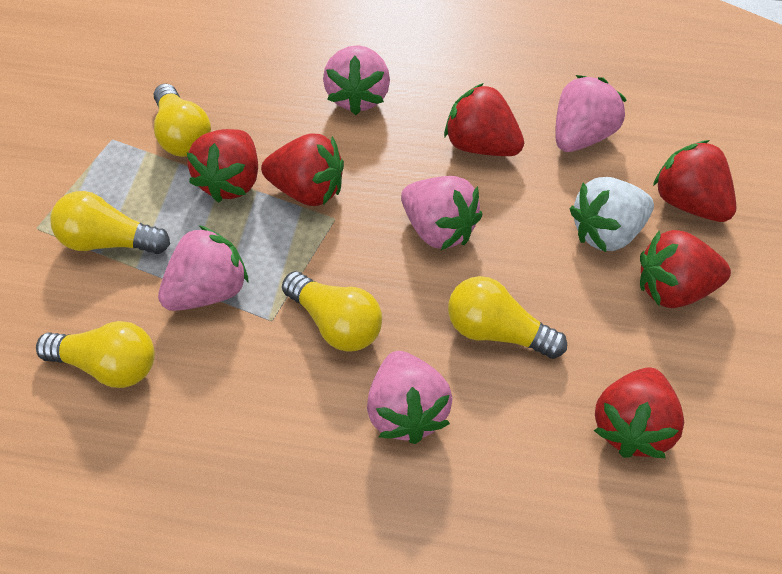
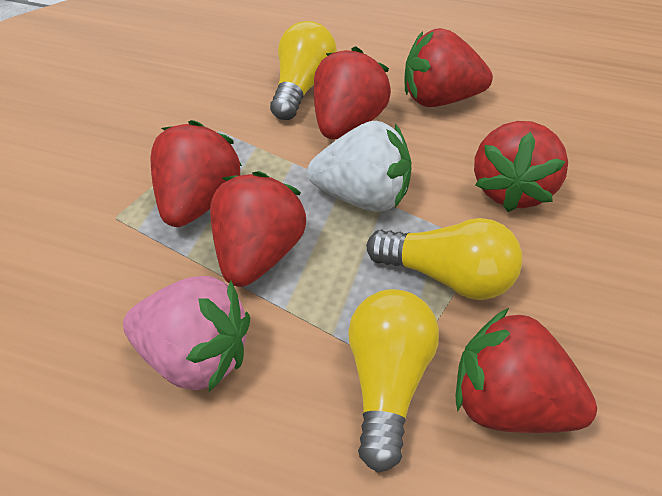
pink strawberry: 5 -> 1
yellow light bulb: 5 -> 3

